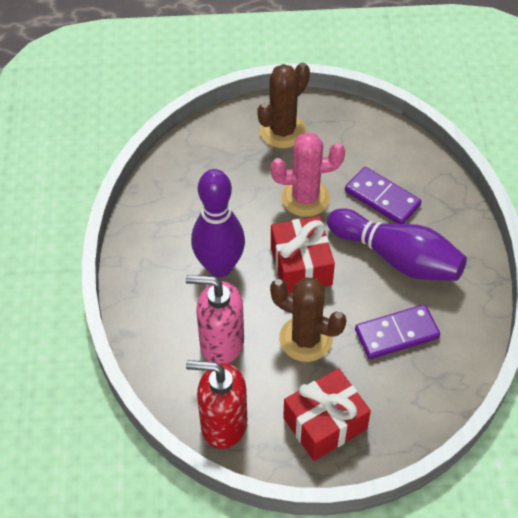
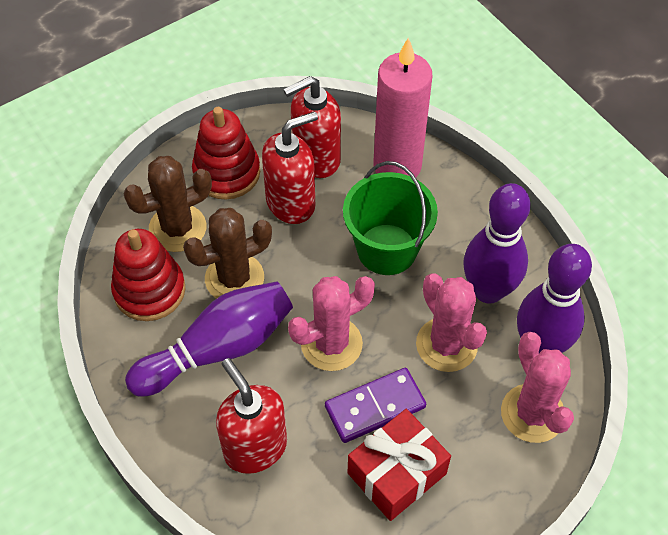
green bucket: 0 -> 1
pink cactus: 1 -> 3
pink candle: 0 -> 1
pink soap dispenser: 1 -> 0
purple bowling pin: 2 -> 3
purple domino: 2 -> 1
red gift: 2 -> 1
red soap dispenser: 1 -> 3
red stacking toy: 0 -> 2

